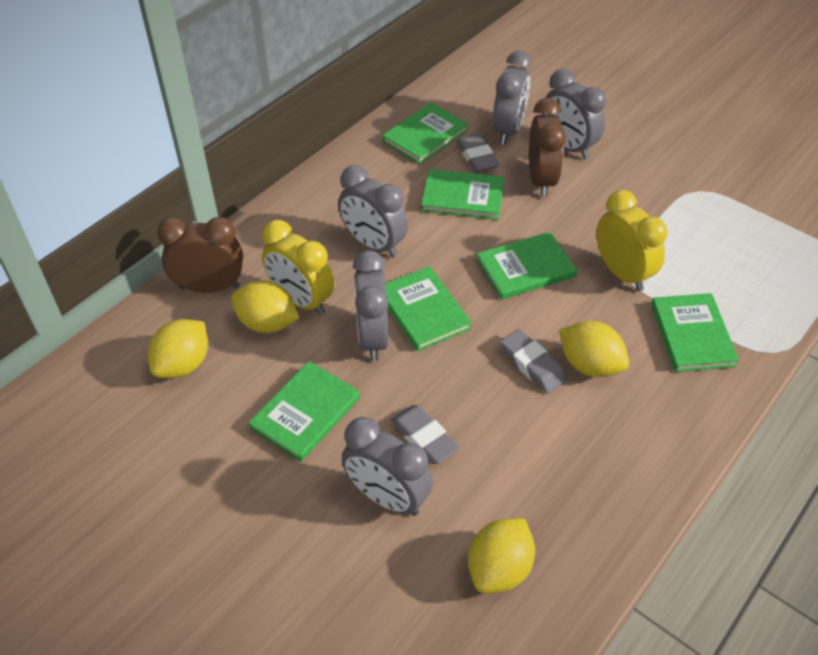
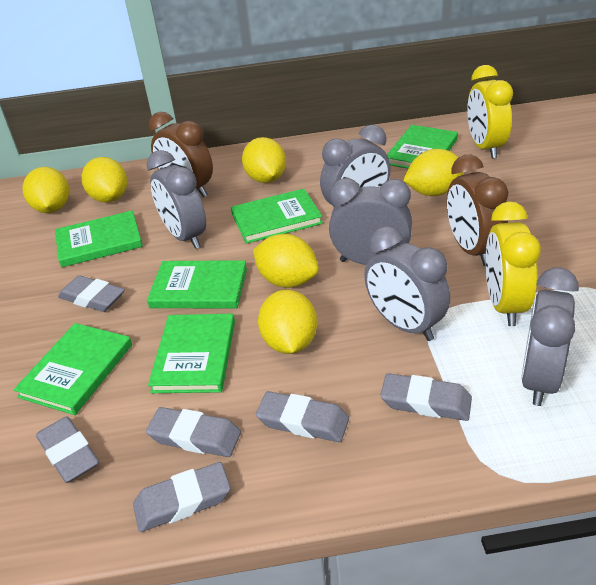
grey eraser: 3 -> 6
yellow lemon: 4 -> 6

